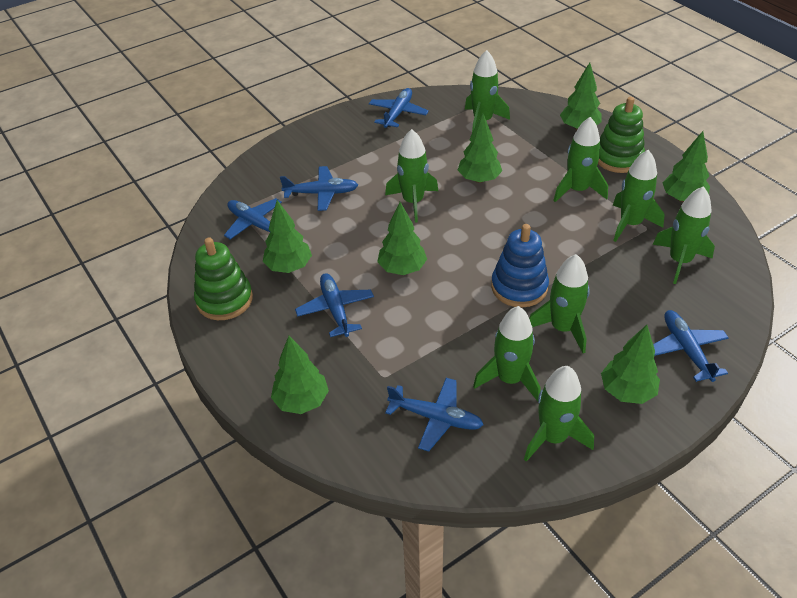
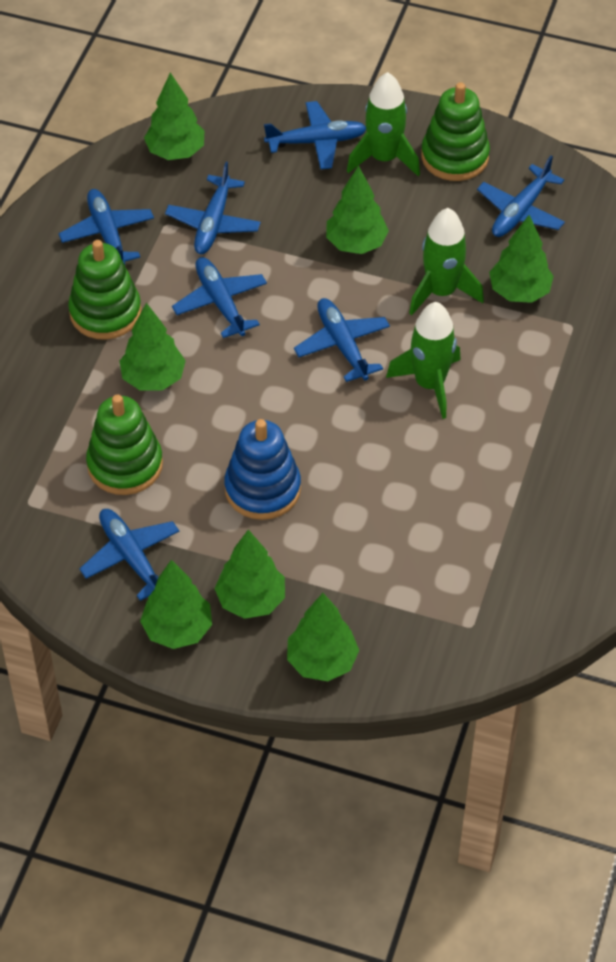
blue plane: 6 -> 7
green rocket: 8 -> 3
green stacking toy: 2 -> 3

